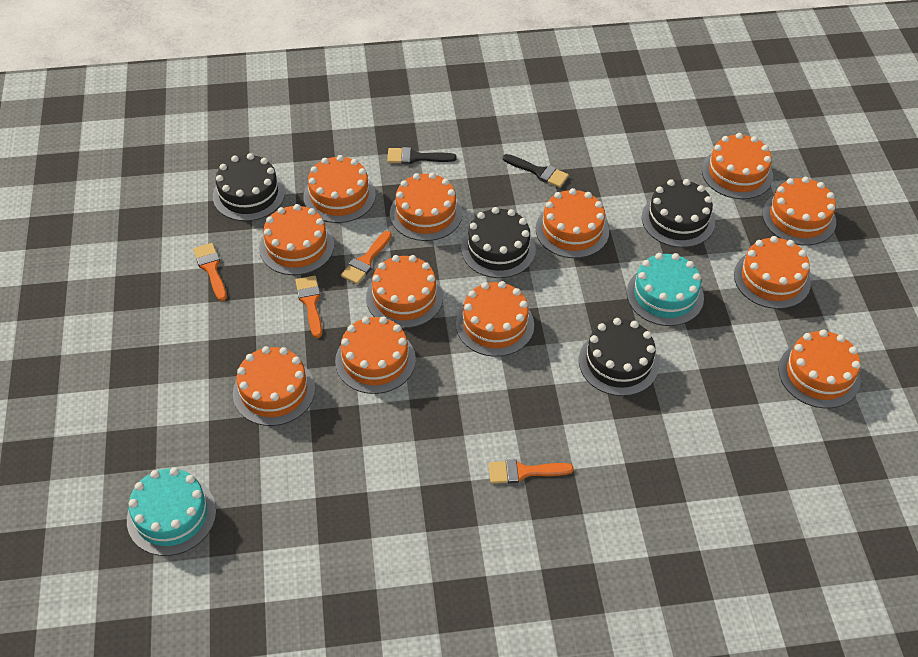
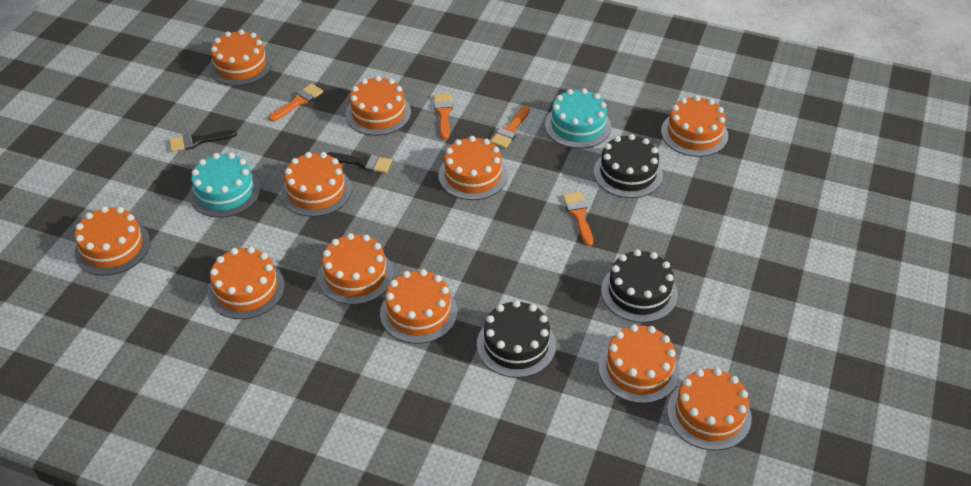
black cake: 4 -> 3
orange cake: 12 -> 11

